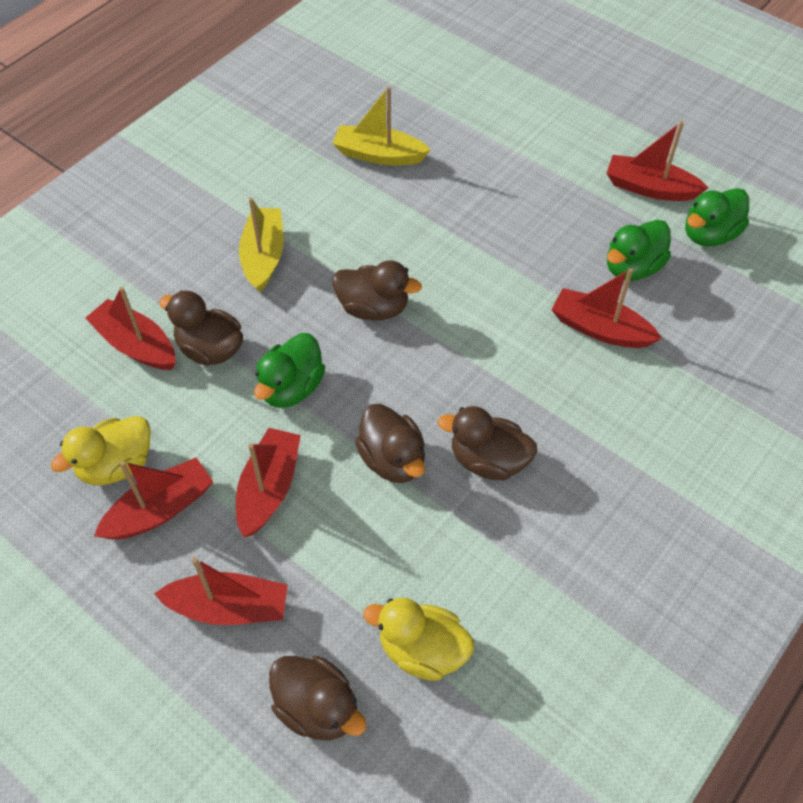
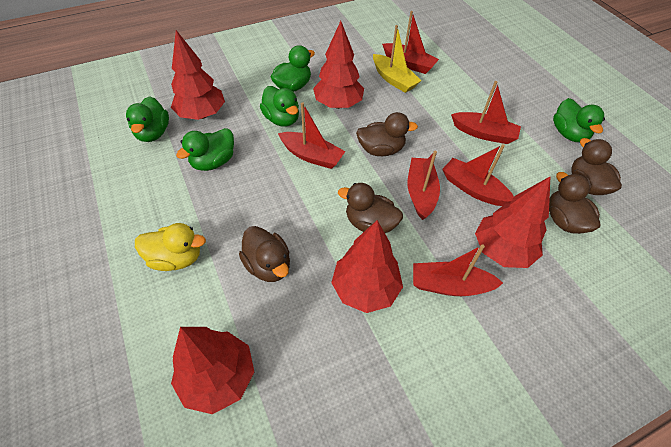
green duck: 3 -> 5
red tree: 0 -> 5
yellow boat: 2 -> 1
yellow duck: 2 -> 1

